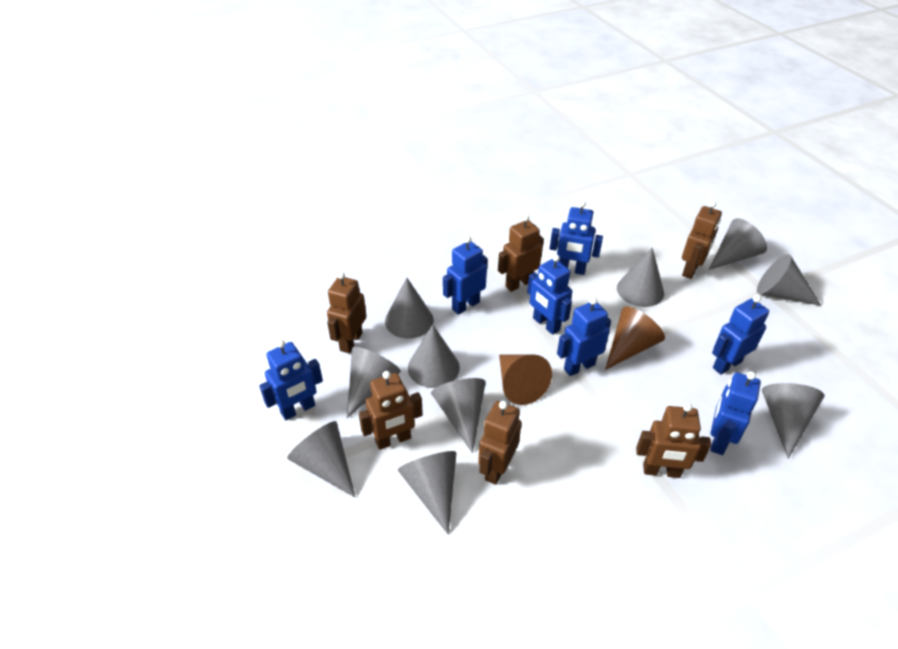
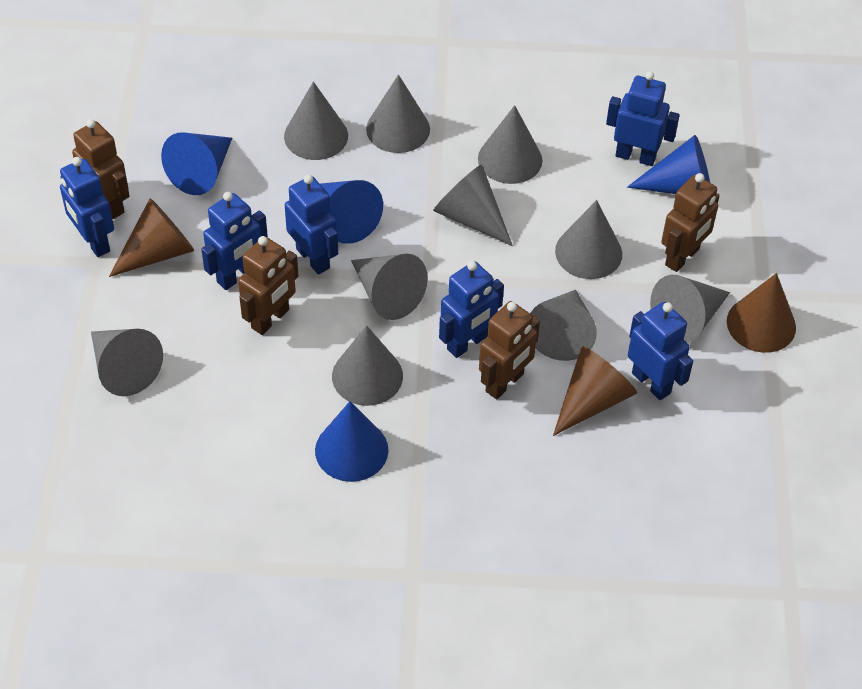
blue cone: 0 -> 4
blue robot: 7 -> 6
brown cone: 2 -> 3
brown robot: 6 -> 4

